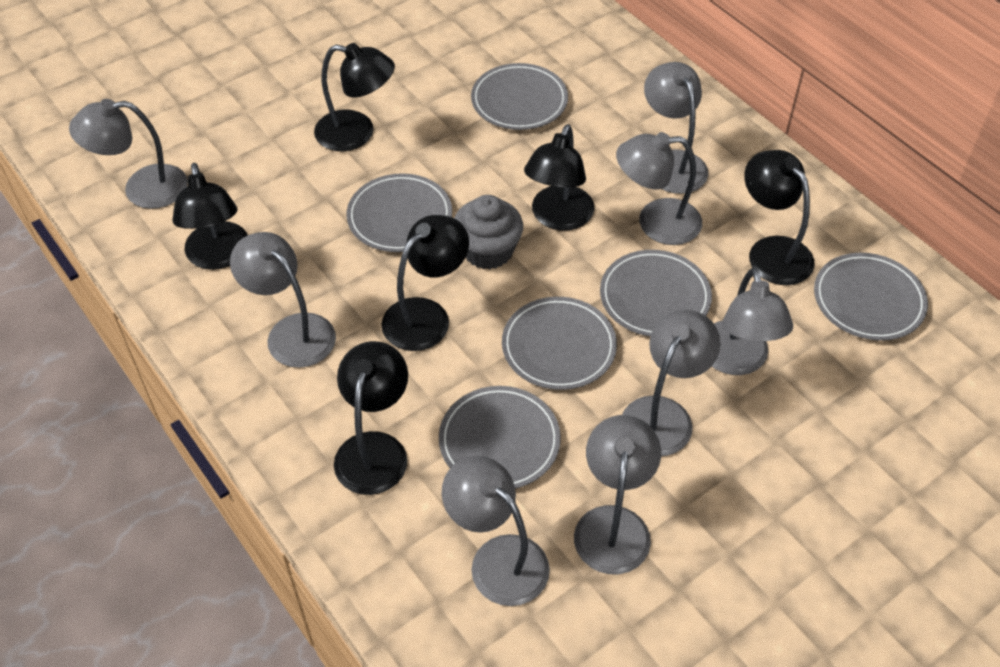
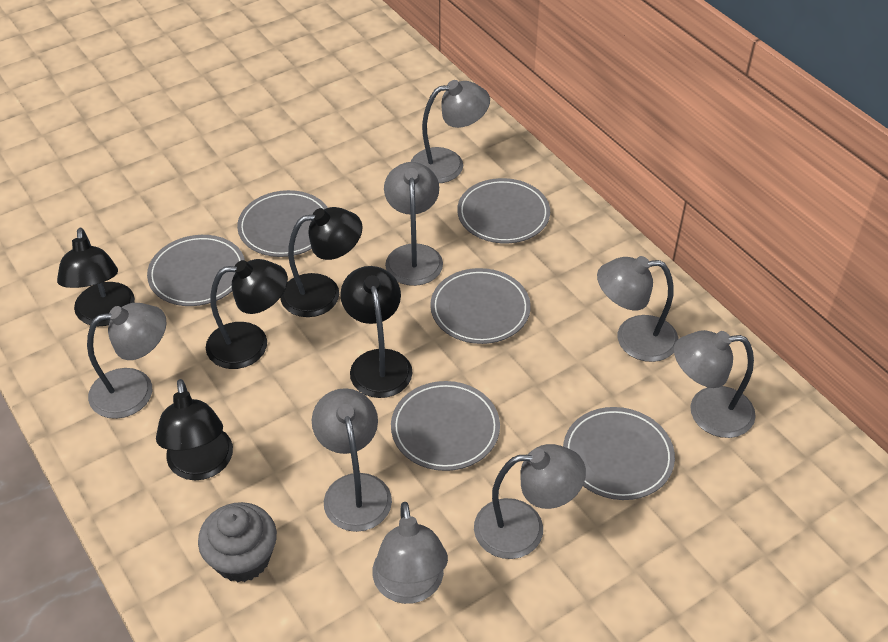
black lamp: 6 -> 5

